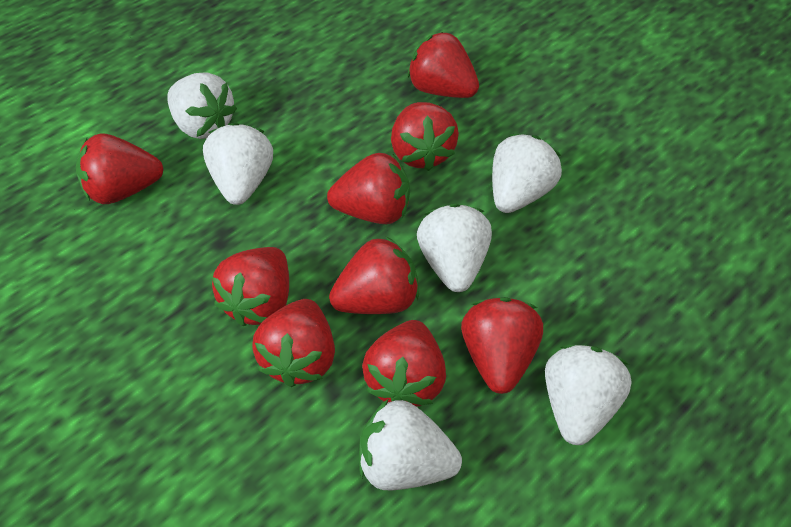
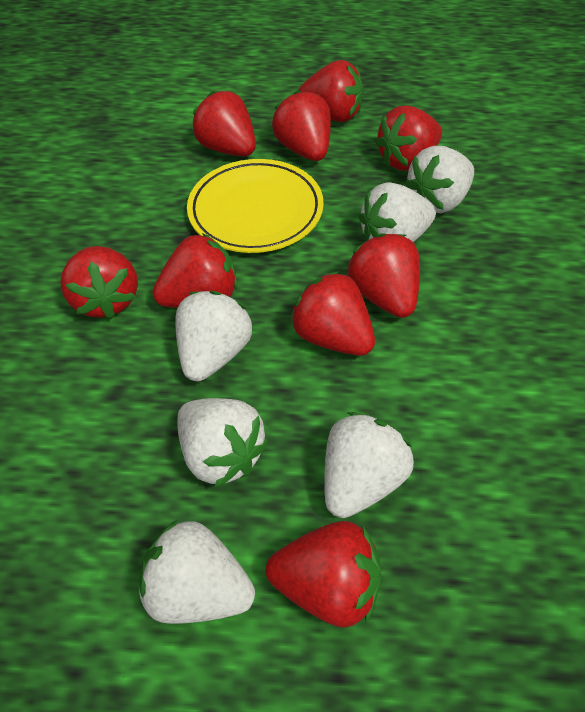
yellow plate: 0 -> 1

